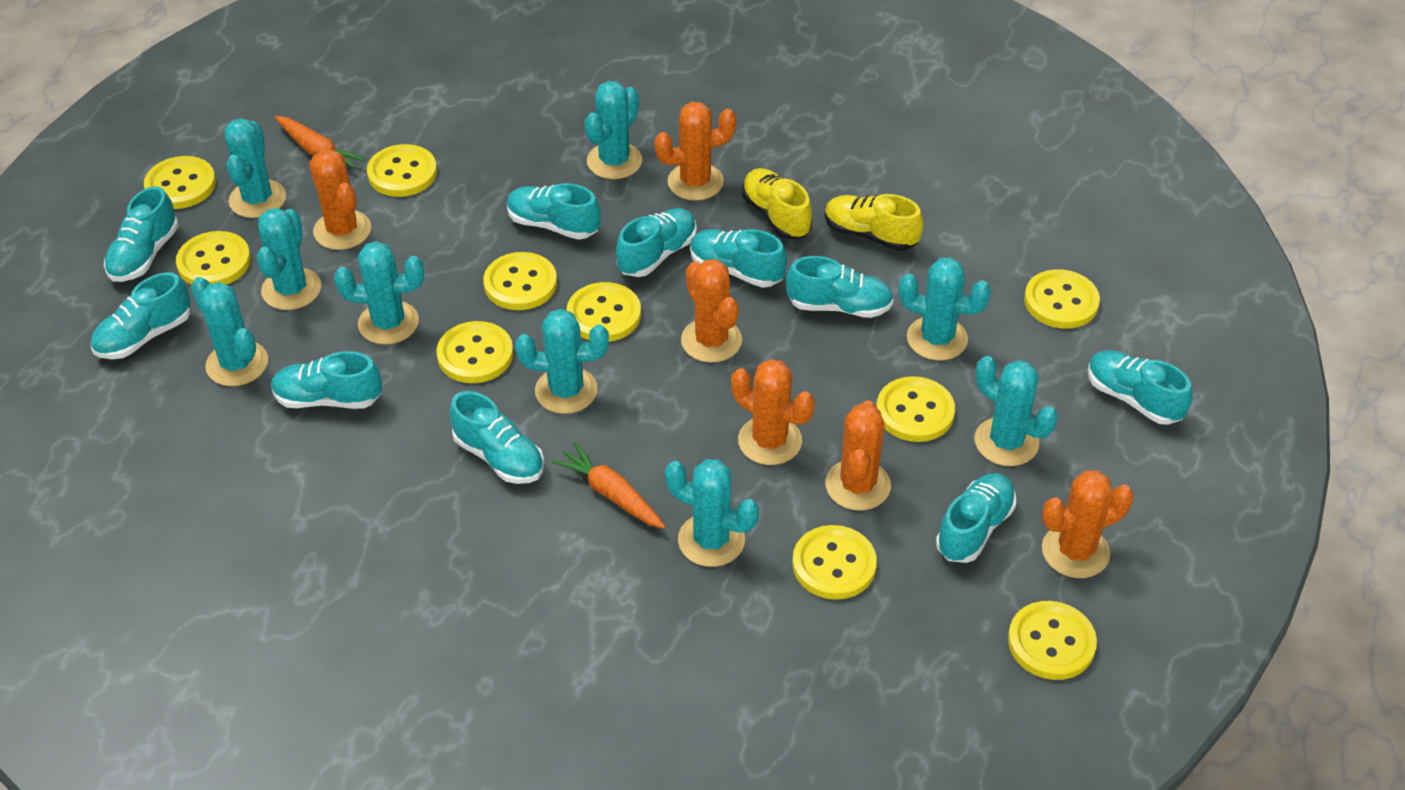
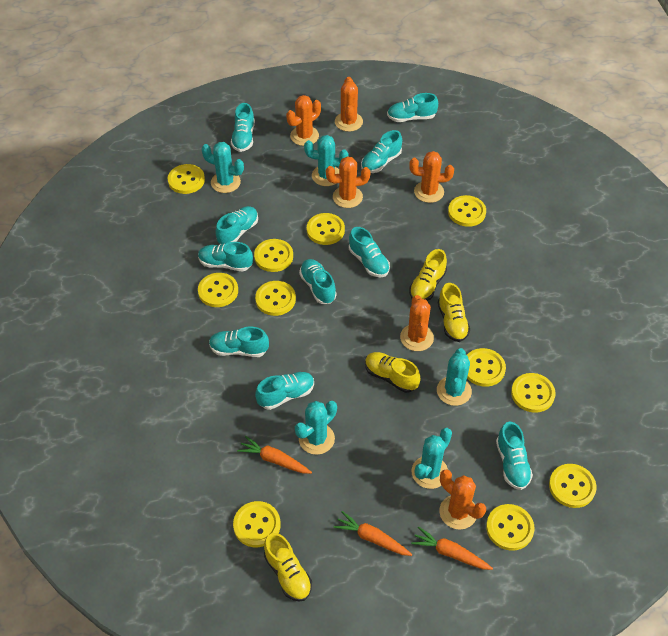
orange carrot: 2 -> 3
turquoise cactus: 9 -> 5
yellow button: 10 -> 11
yellow shoe: 2 -> 4

